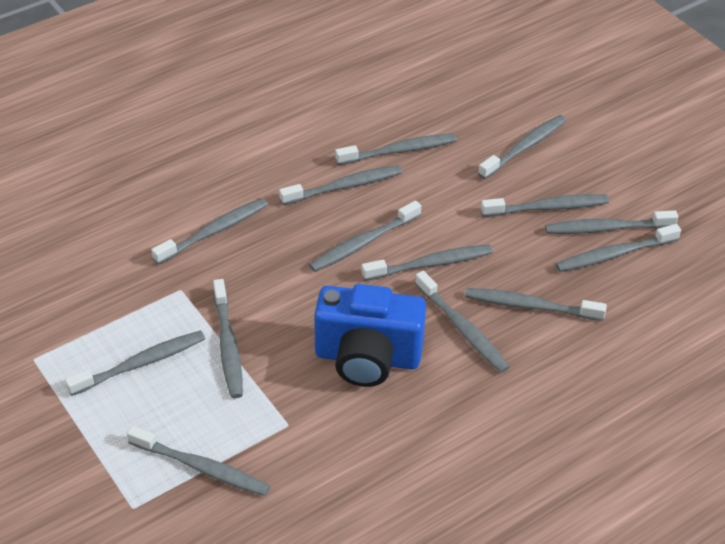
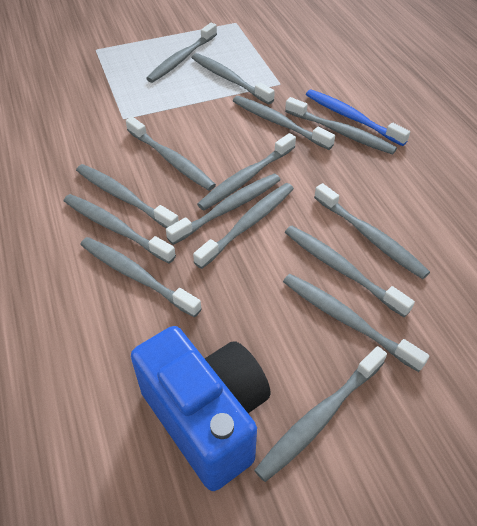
blue toothbrush: 0 -> 1
grey toothbrush: 14 -> 15

